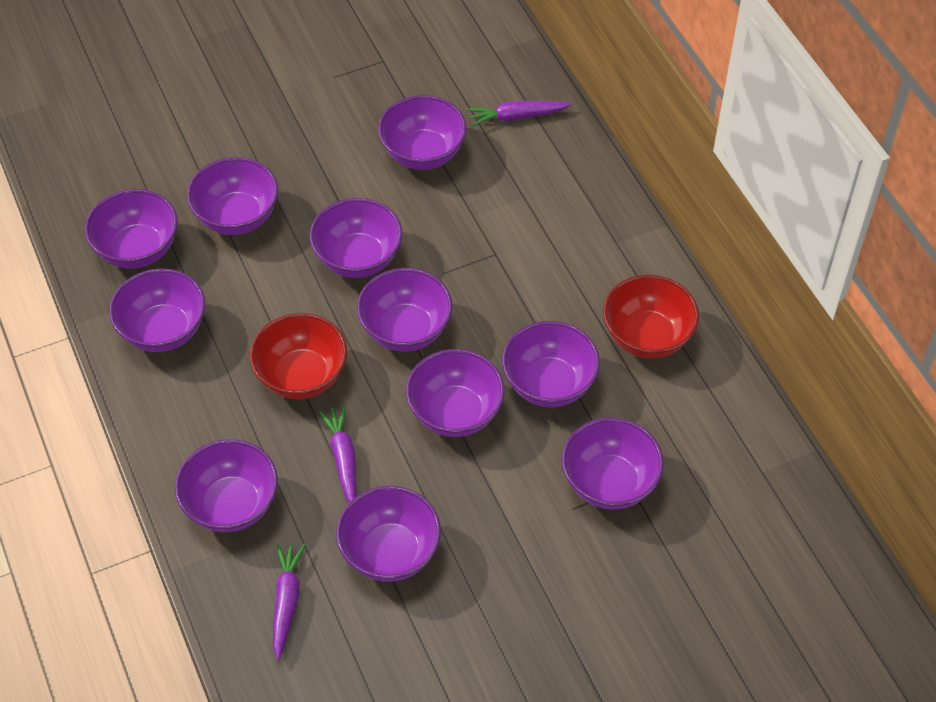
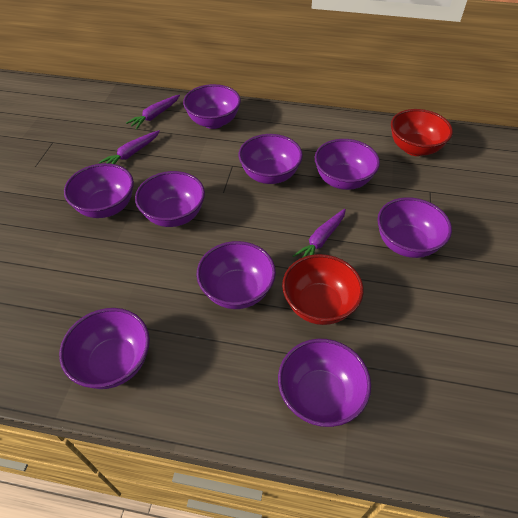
purple bowl: 11 -> 9

